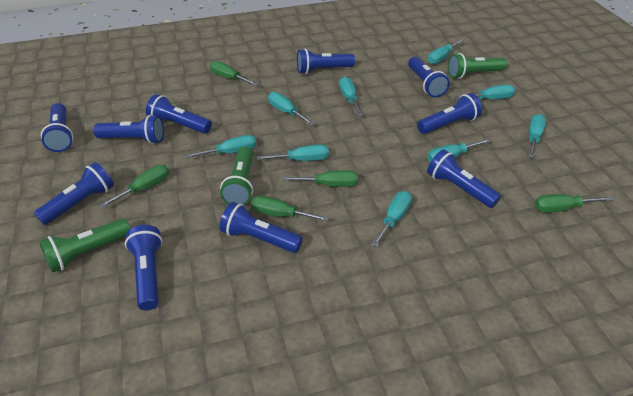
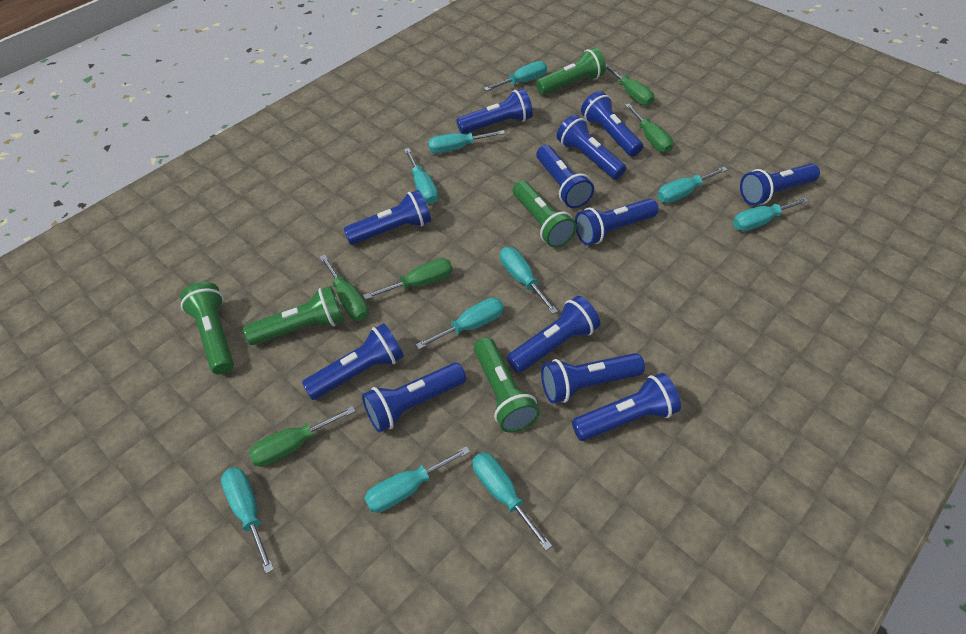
blue flashlight: 10 -> 12
green flashlight: 3 -> 5
turquoise screwdriver: 9 -> 10

